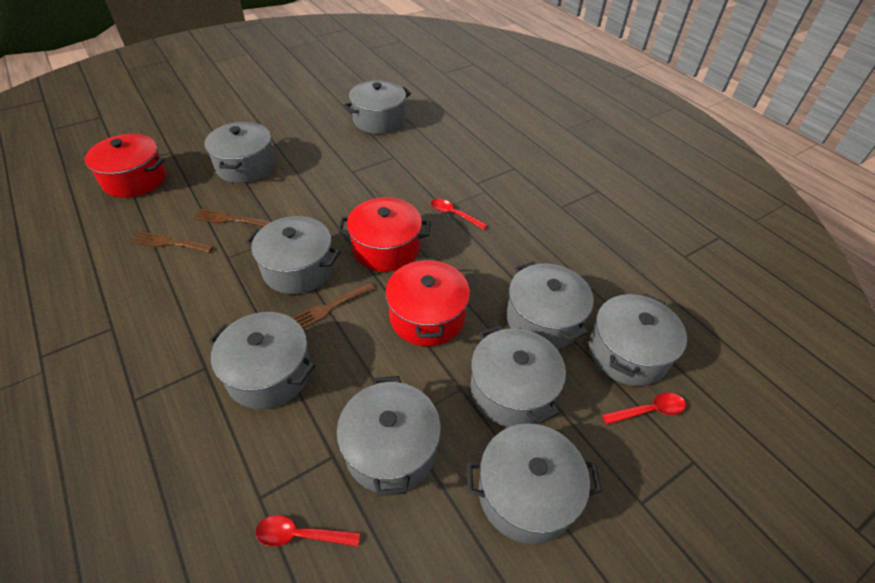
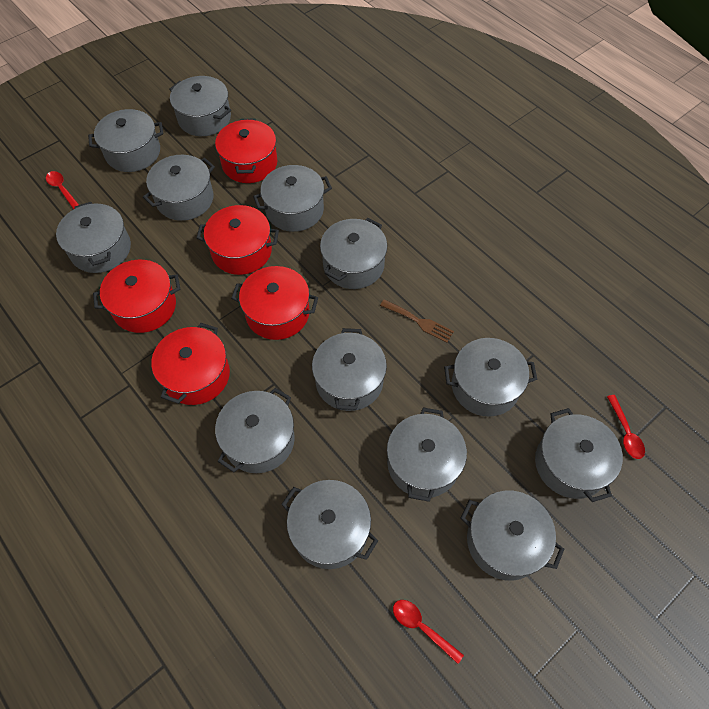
brown fork: 3 -> 1
grey pot: 9 -> 13
red pot: 3 -> 5

